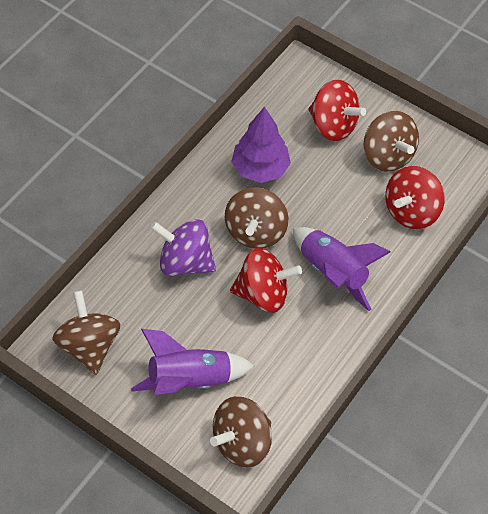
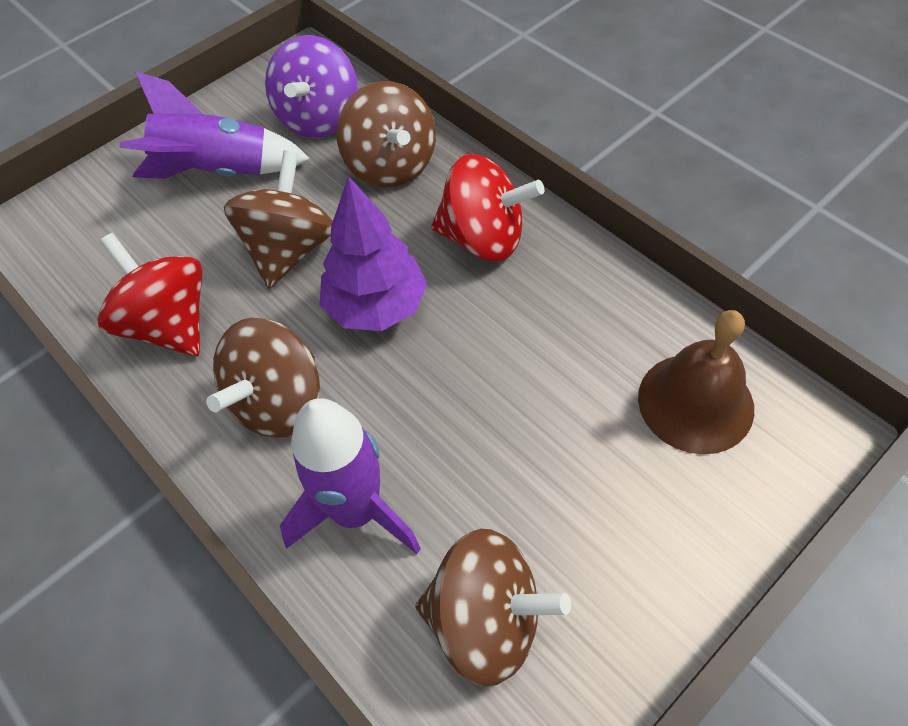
brown bell: 0 -> 1
red spinning top: 3 -> 2

